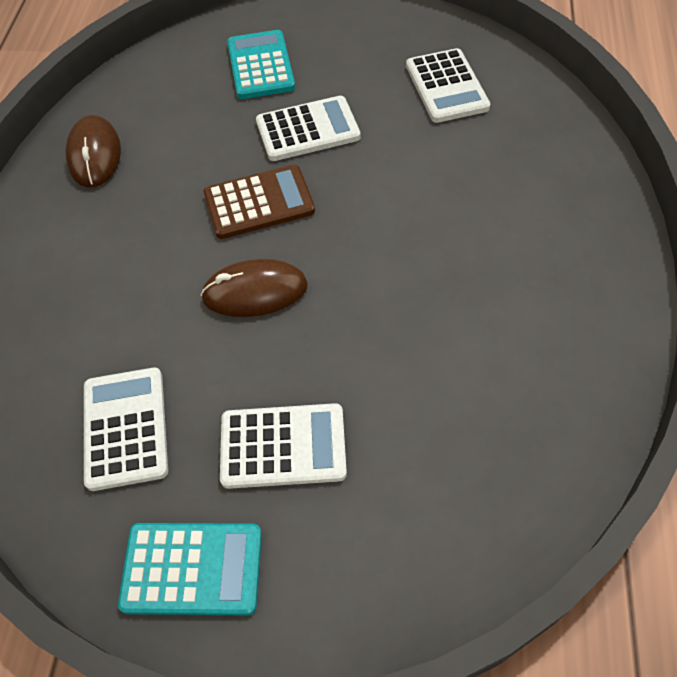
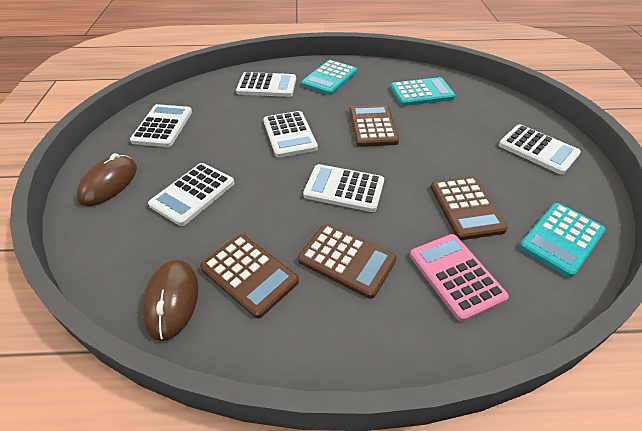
brown calculator: 1 -> 4
pink calculator: 0 -> 1
turquoise calculator: 2 -> 3
white calculator: 4 -> 6

